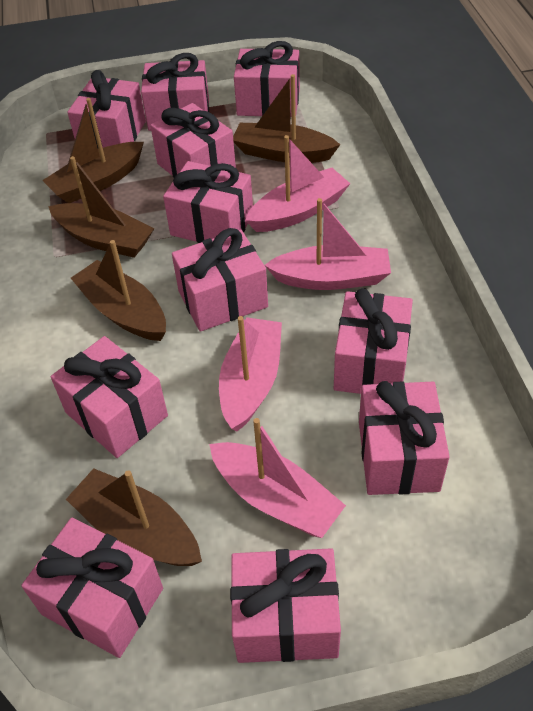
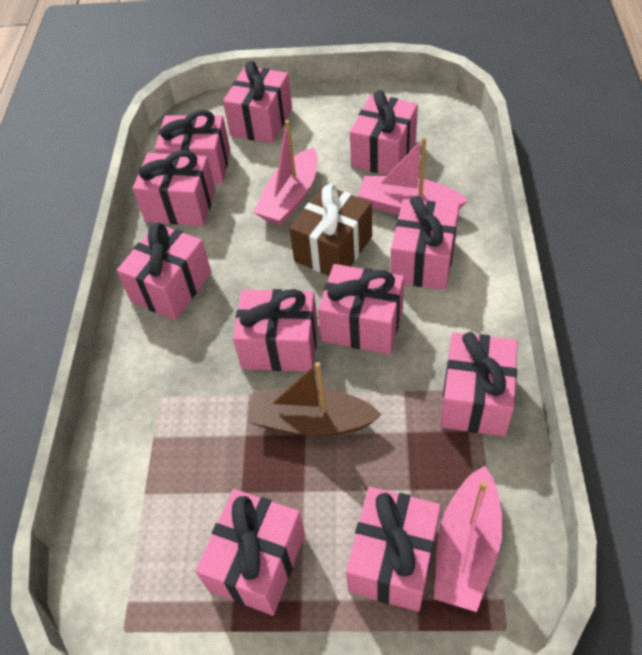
brown boat: 5 -> 1
brown gift: 0 -> 1
pink boat: 4 -> 3

